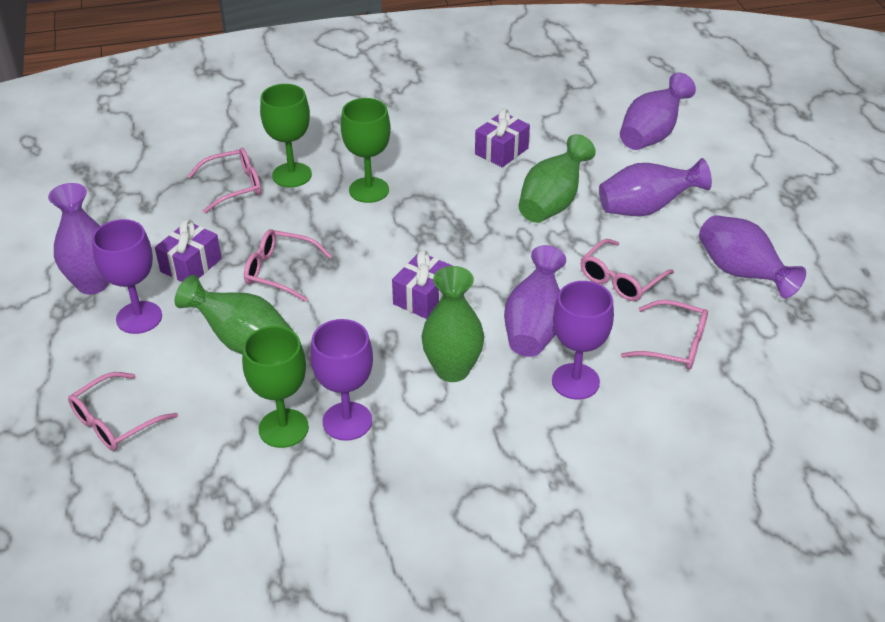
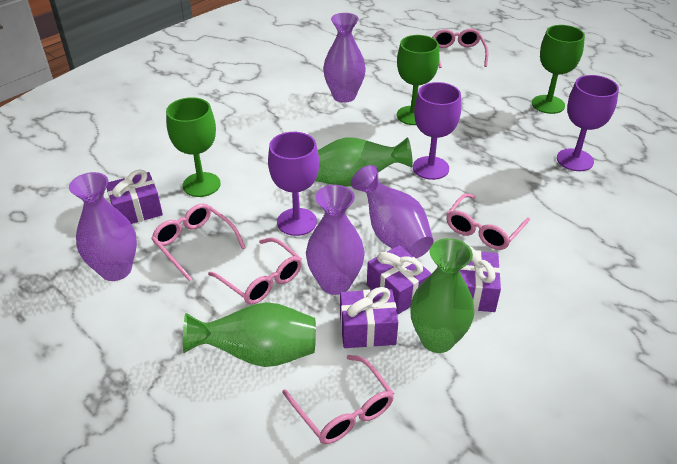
purple gift: 3 -> 4
purple vase: 5 -> 4

